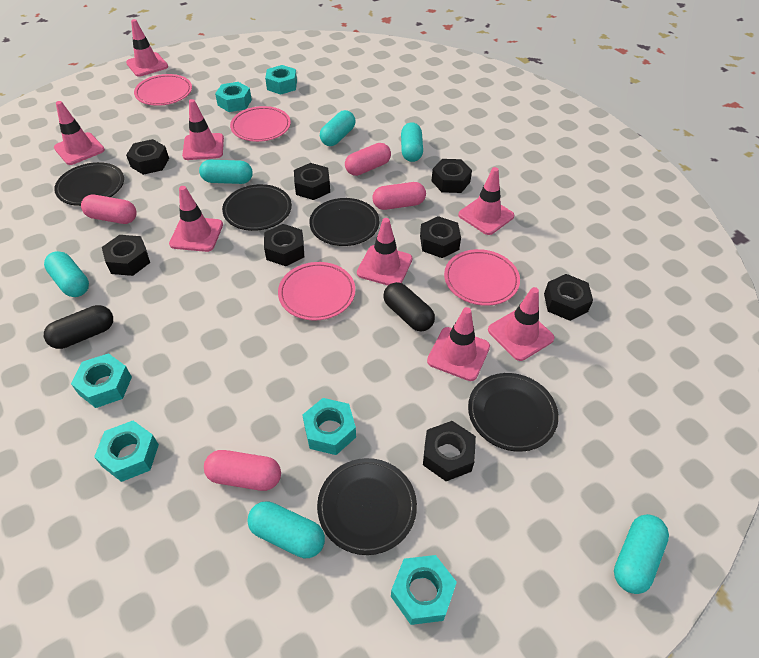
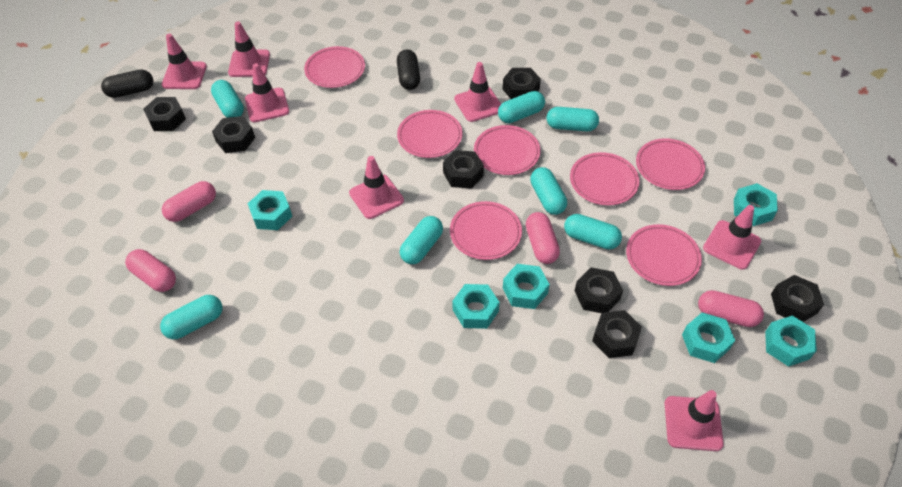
black nut: 8 -> 7
black plate: 5 -> 0
pink plate: 4 -> 7
pink traffic cone: 8 -> 7
turquoise capsule: 6 -> 7

